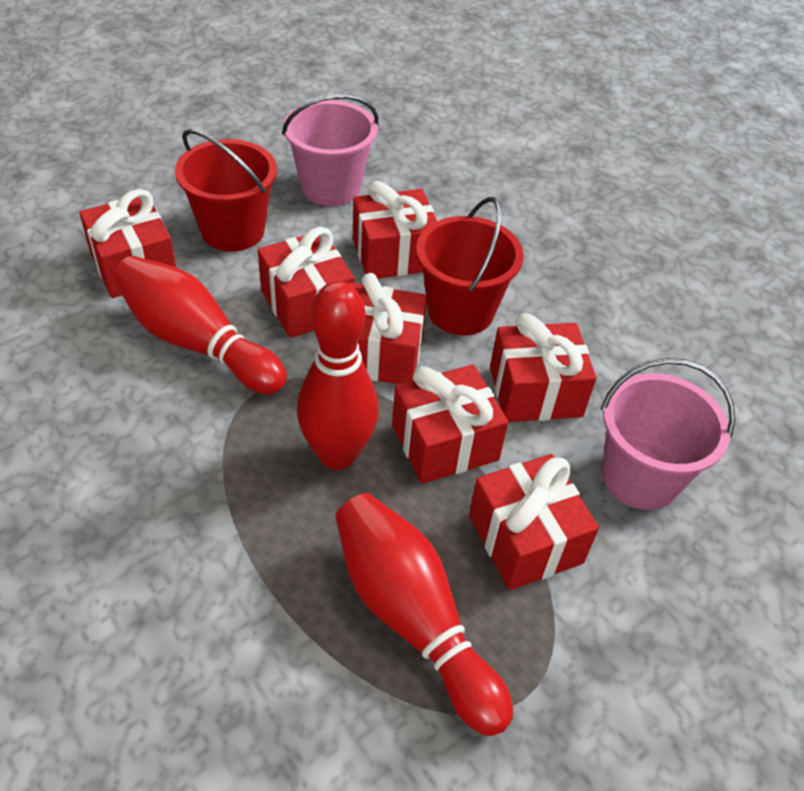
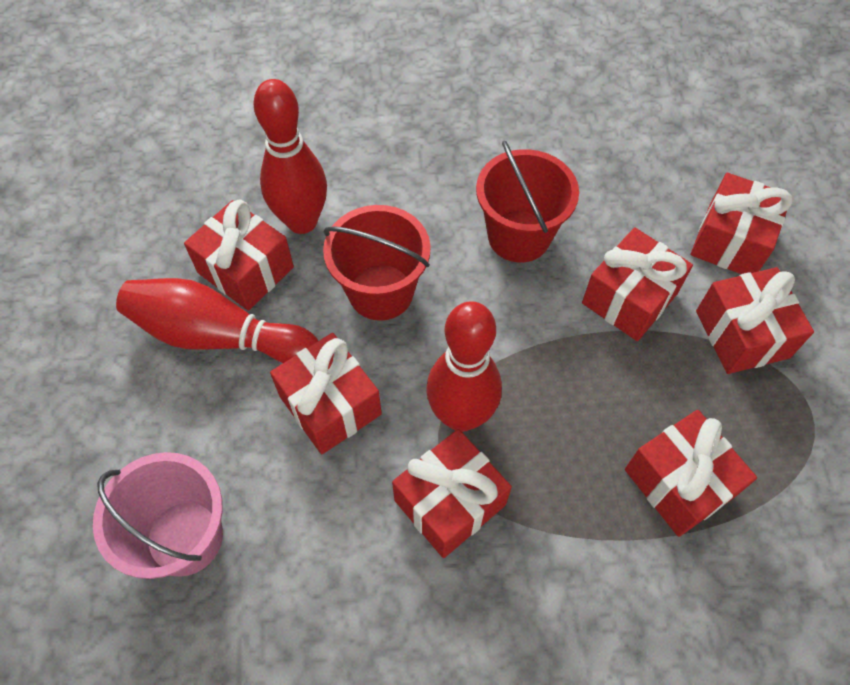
pink bucket: 2 -> 1

